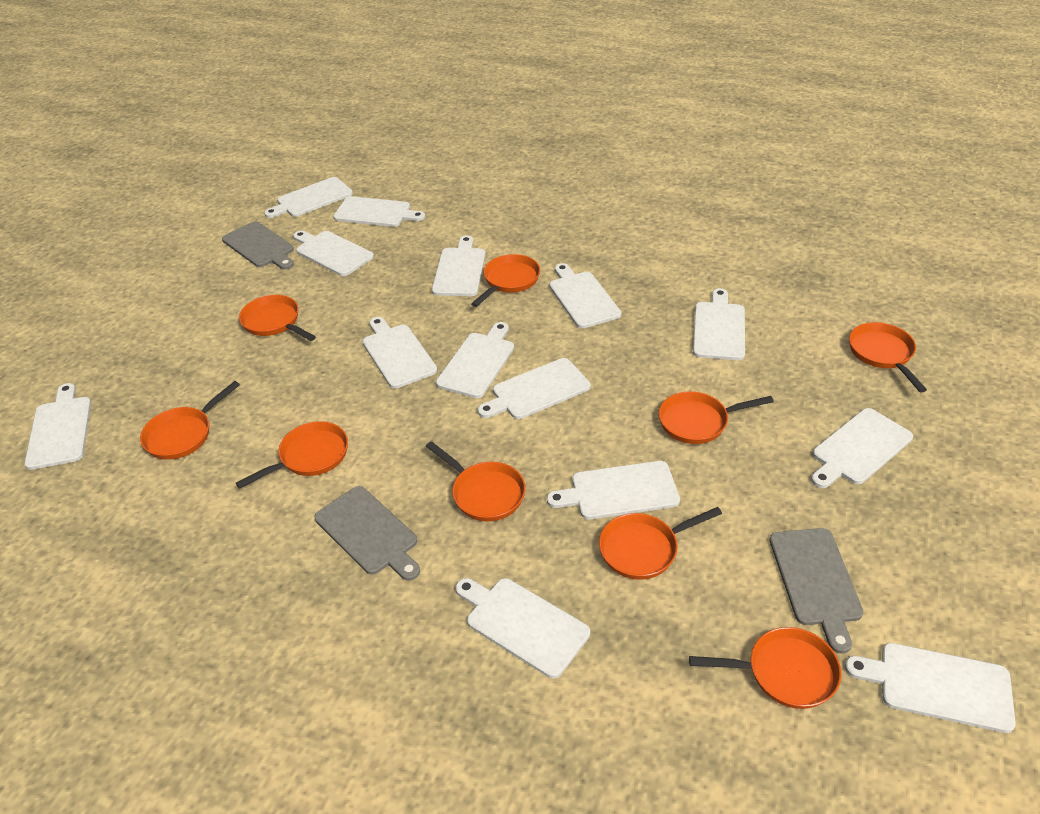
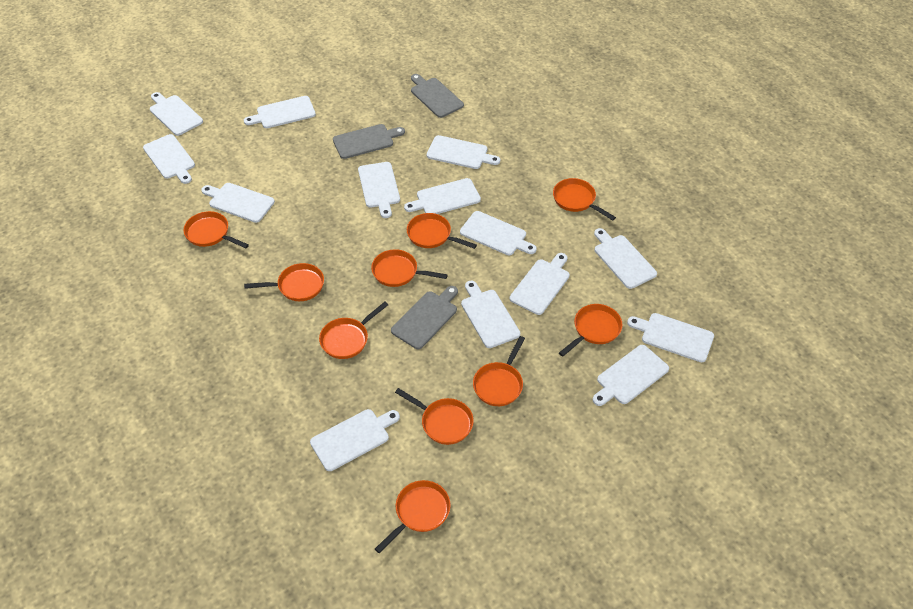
orange pan: 9 -> 10

